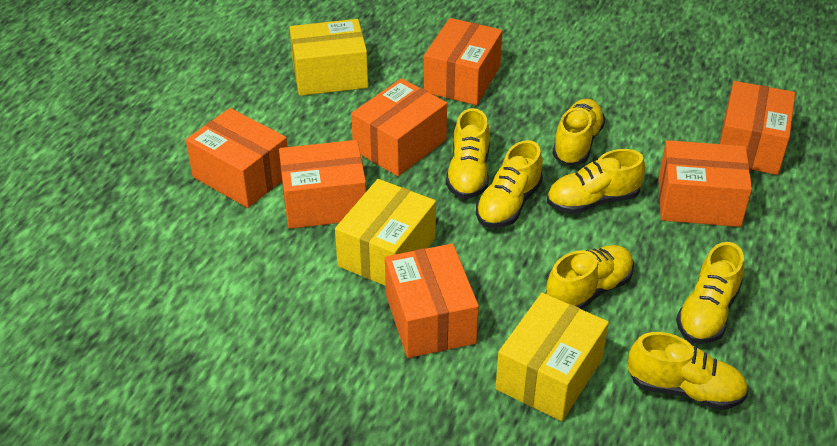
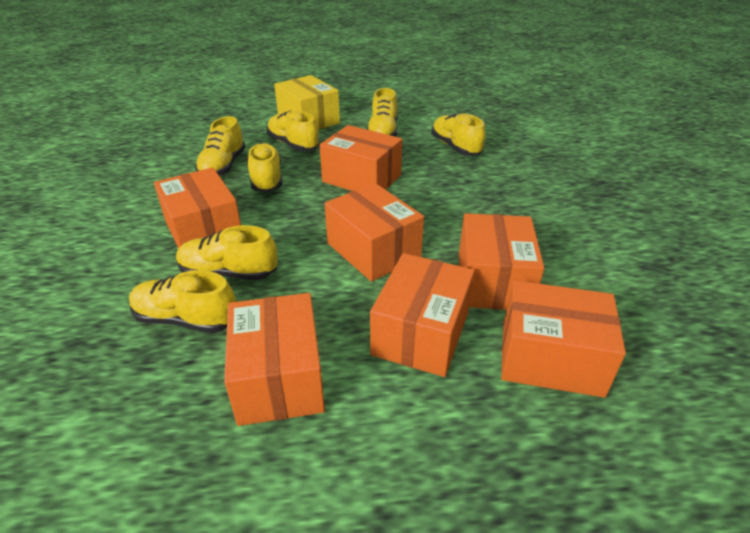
yellow box: 3 -> 1

